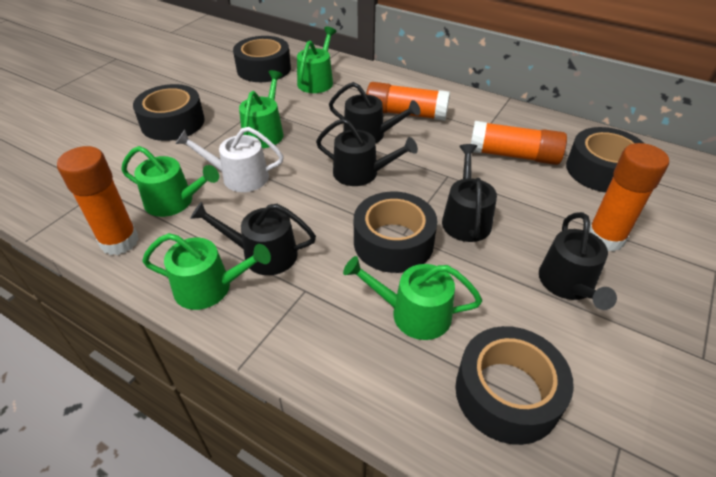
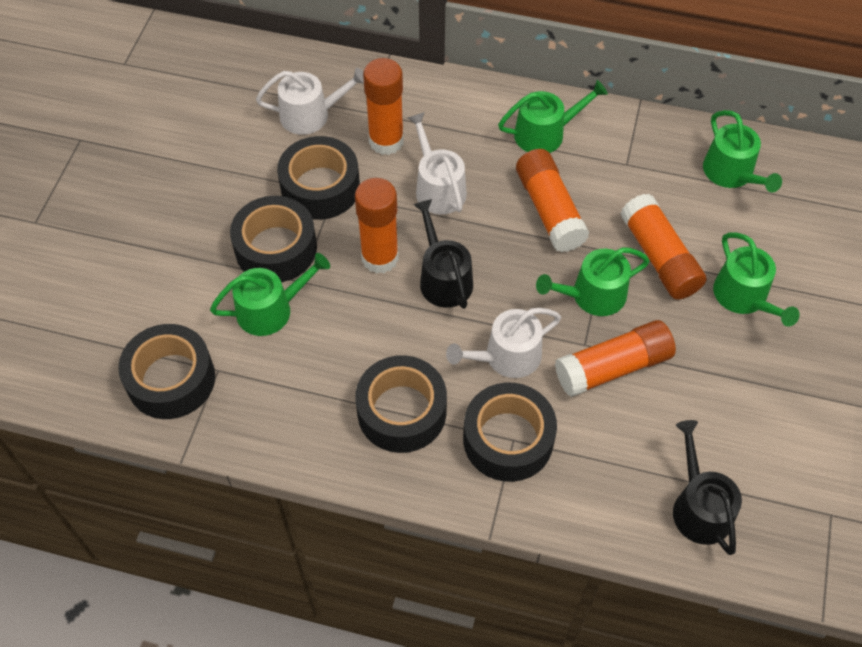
black watering can: 5 -> 2
orange glue stick: 4 -> 5
white watering can: 1 -> 3

